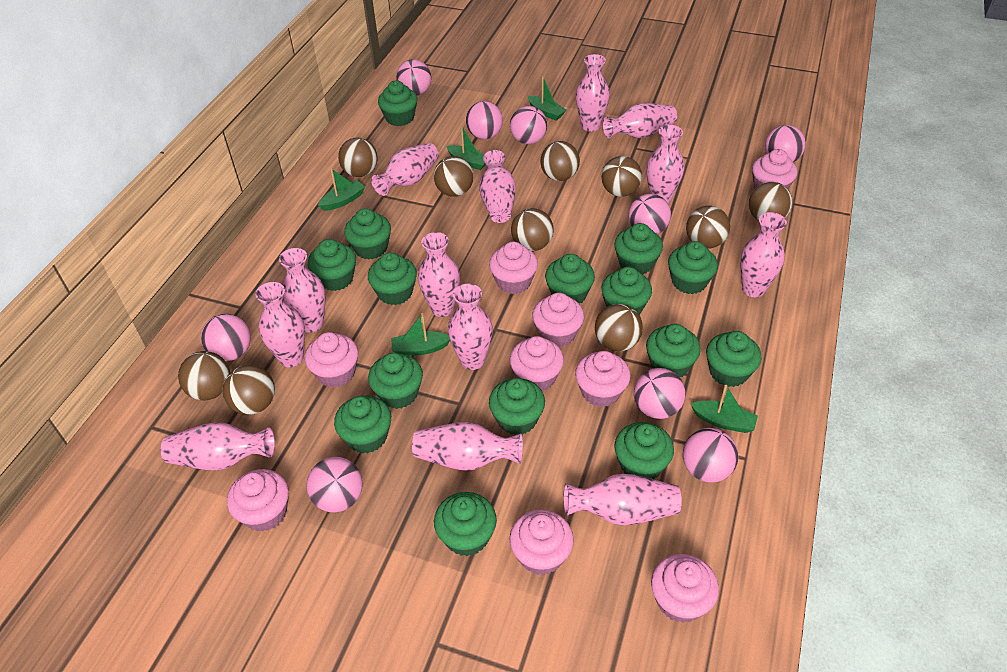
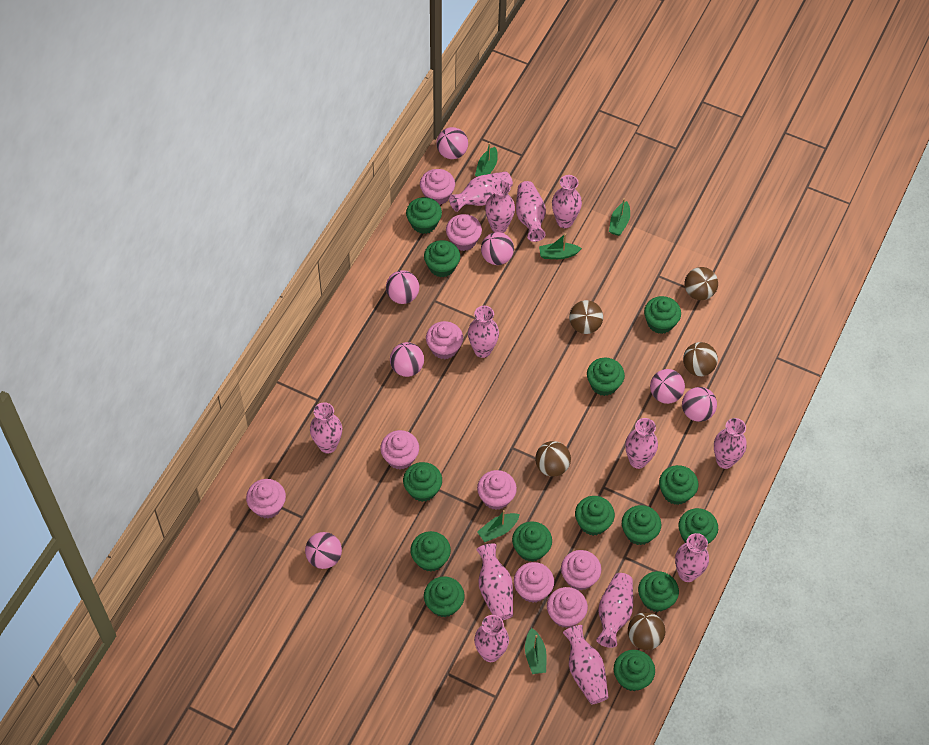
brown ball: 10 -> 5
green cupcake: 15 -> 14
pink ball: 9 -> 7

